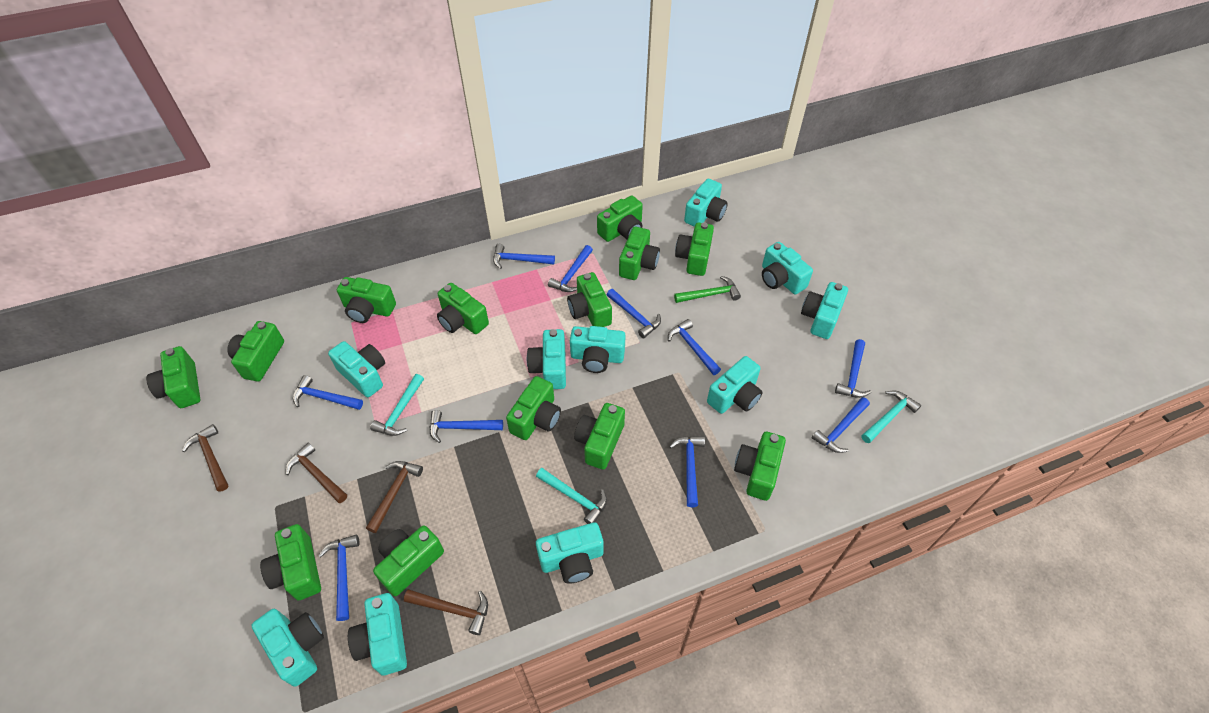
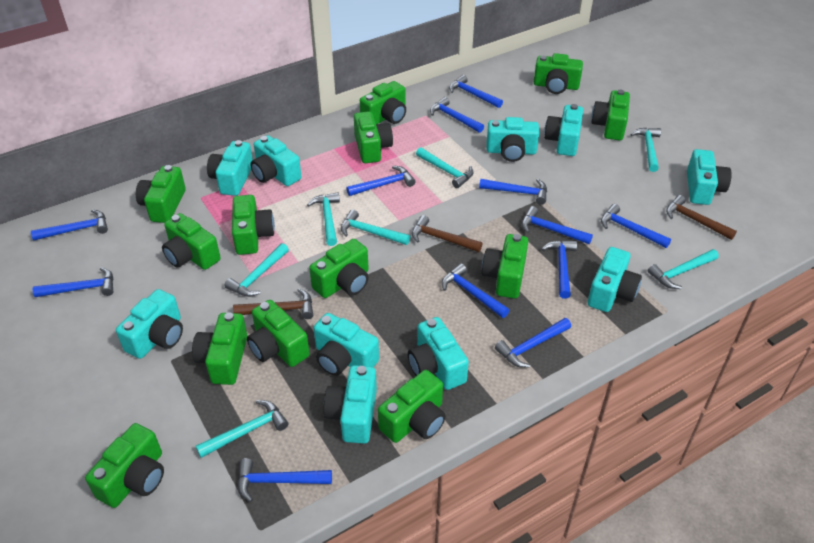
blue hammer: 10 -> 12
brown hammer: 4 -> 3
green hammer: 1 -> 0
turquoise hammer: 3 -> 7

